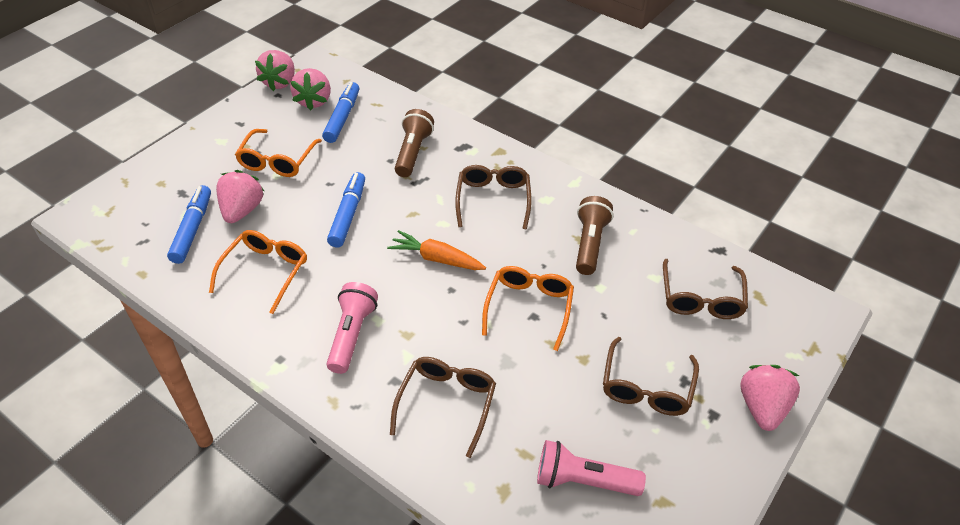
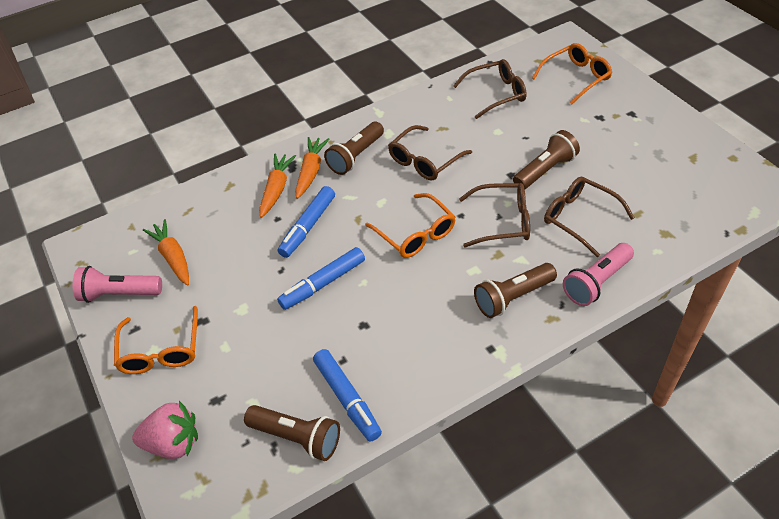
brown flashlight: 2 -> 4
orange carrot: 1 -> 3
pink strawberry: 4 -> 1

